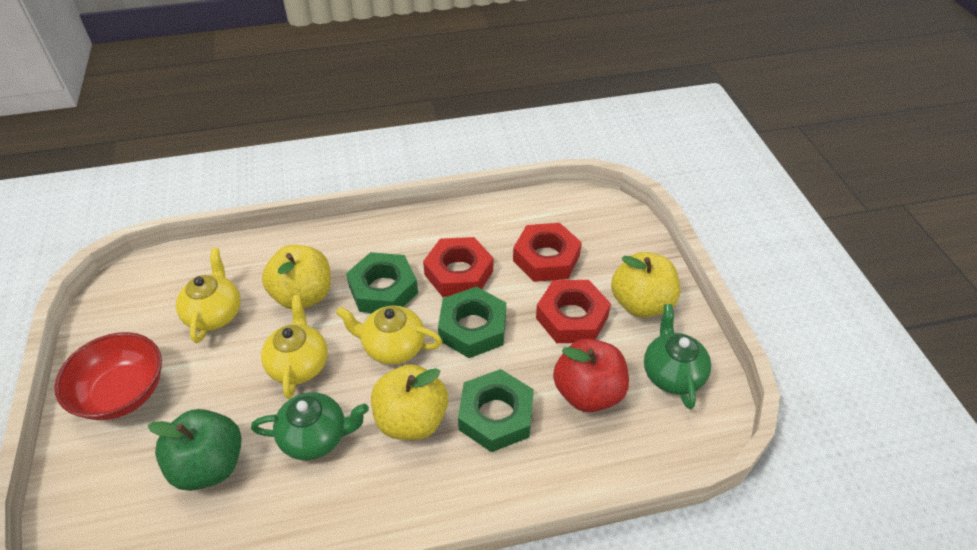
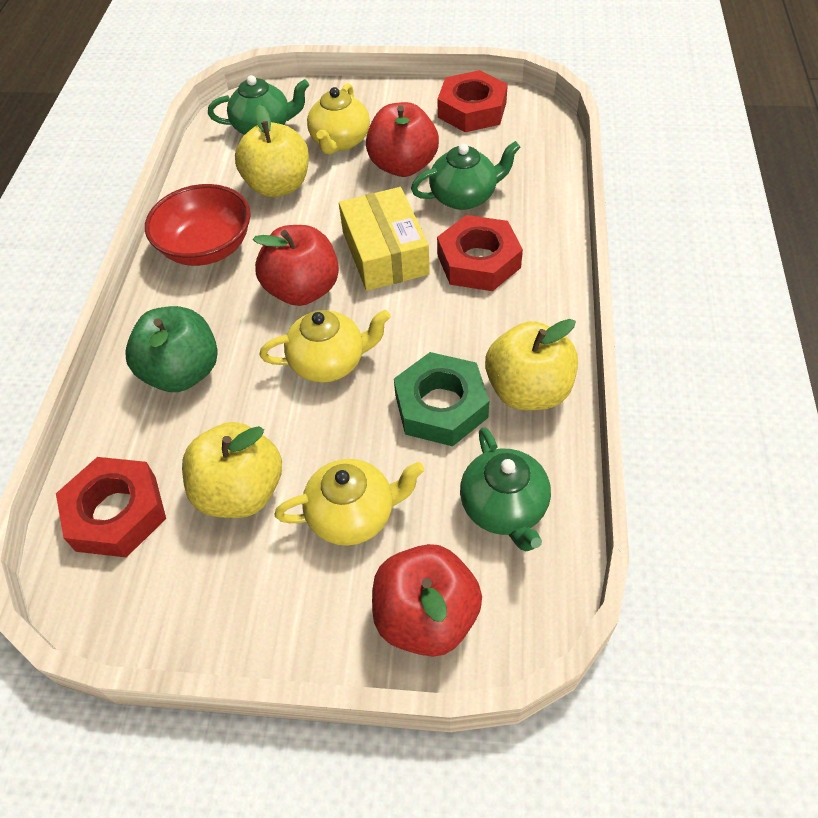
green nut: 3 -> 1
green teapot: 2 -> 3
red apple: 1 -> 3
yellow box: 0 -> 1

